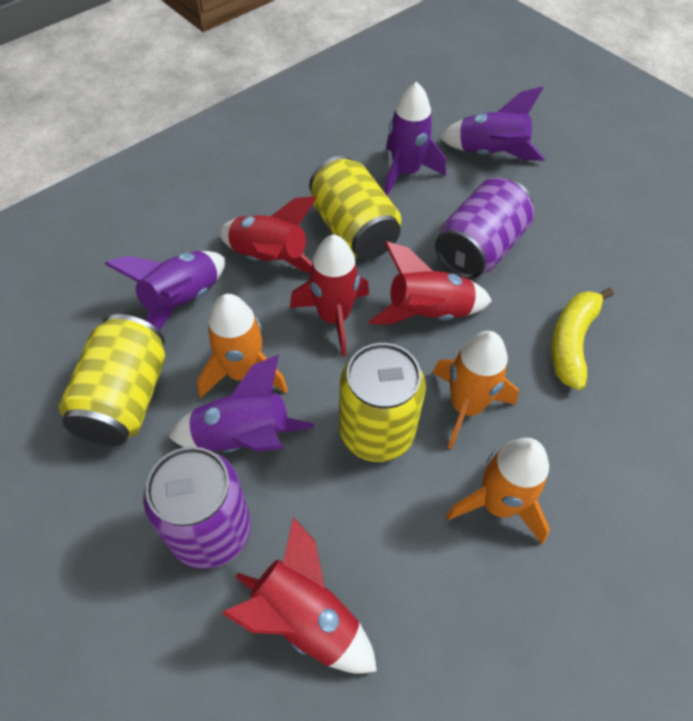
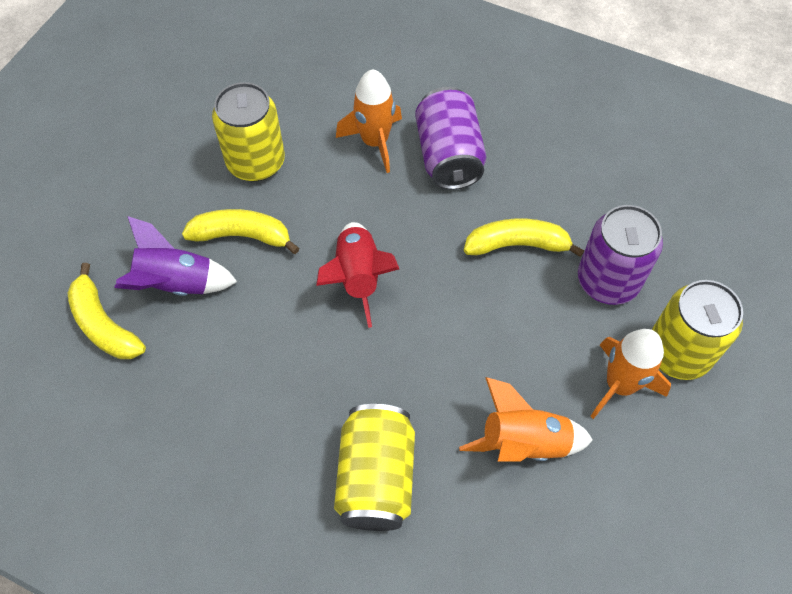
purple rocket: 4 -> 1
red rocket: 4 -> 1
yellow banana: 1 -> 3

